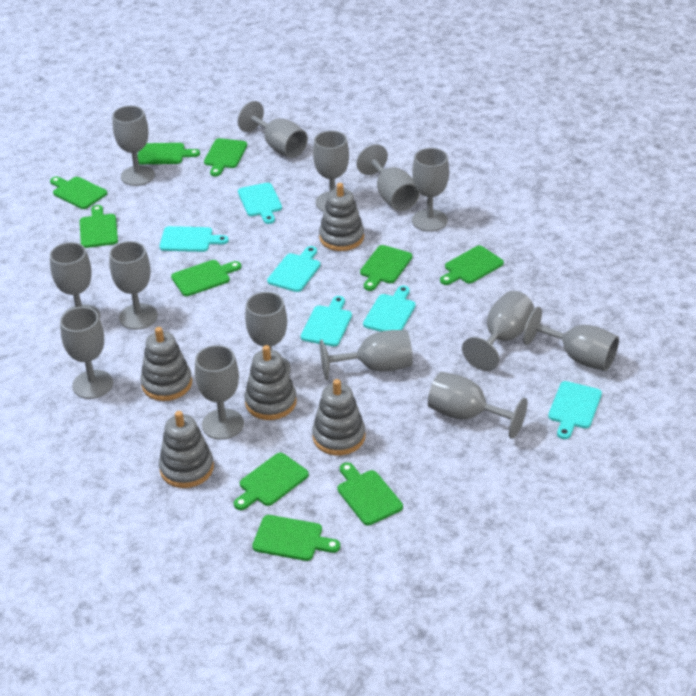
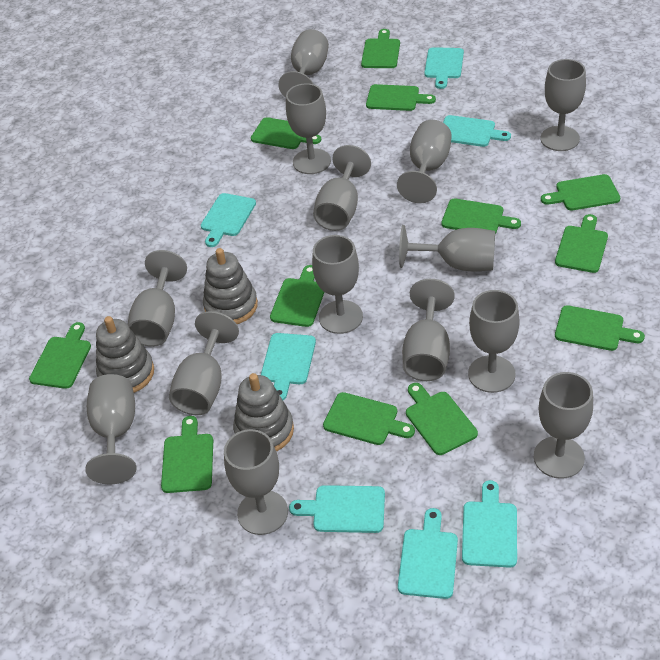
green cutting board: 10 -> 12
grey stacking toy: 5 -> 3
turquoise cutting board: 6 -> 7

